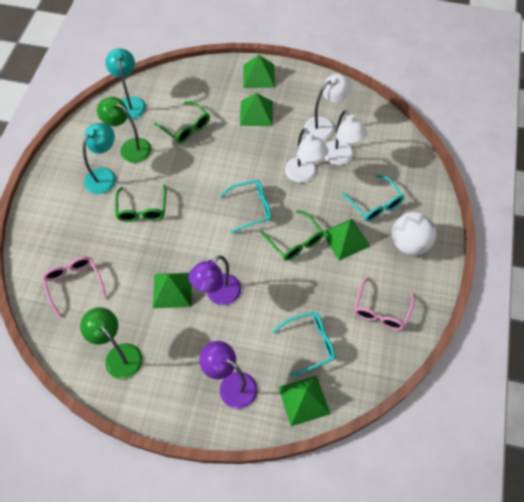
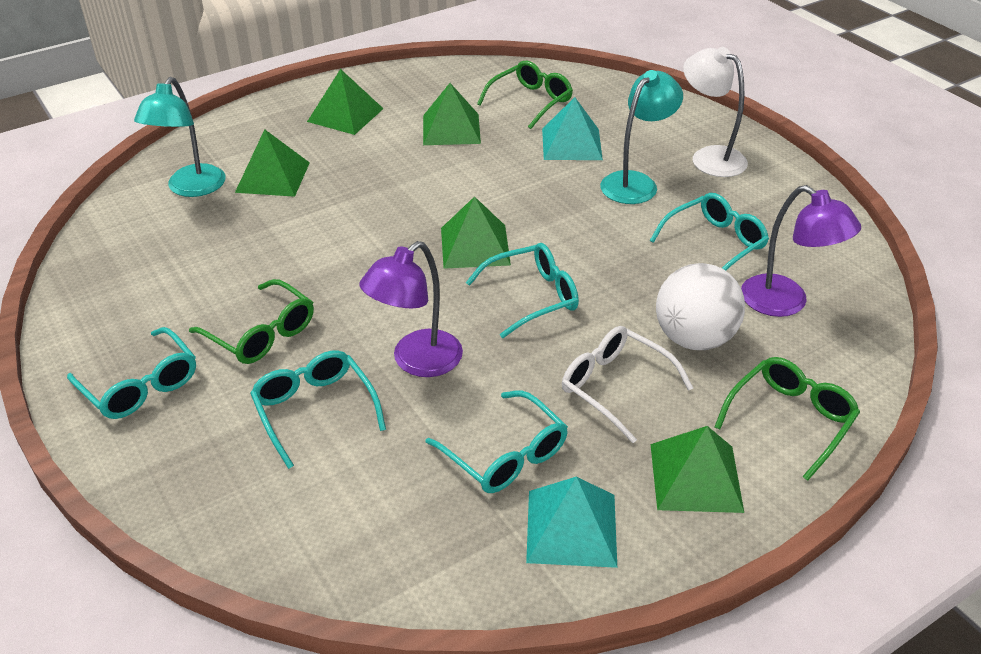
green lamp: 2 -> 0
pink glasses: 2 -> 0
turquoise glasses: 3 -> 5
turquoise pyramid: 0 -> 2
white glasses: 0 -> 1
white lamp: 3 -> 1

